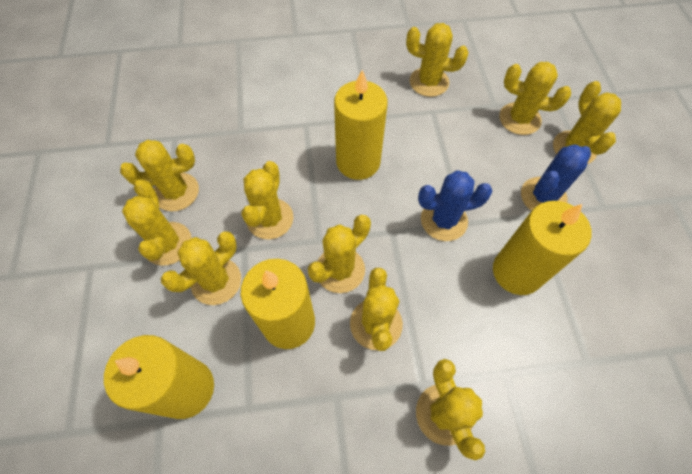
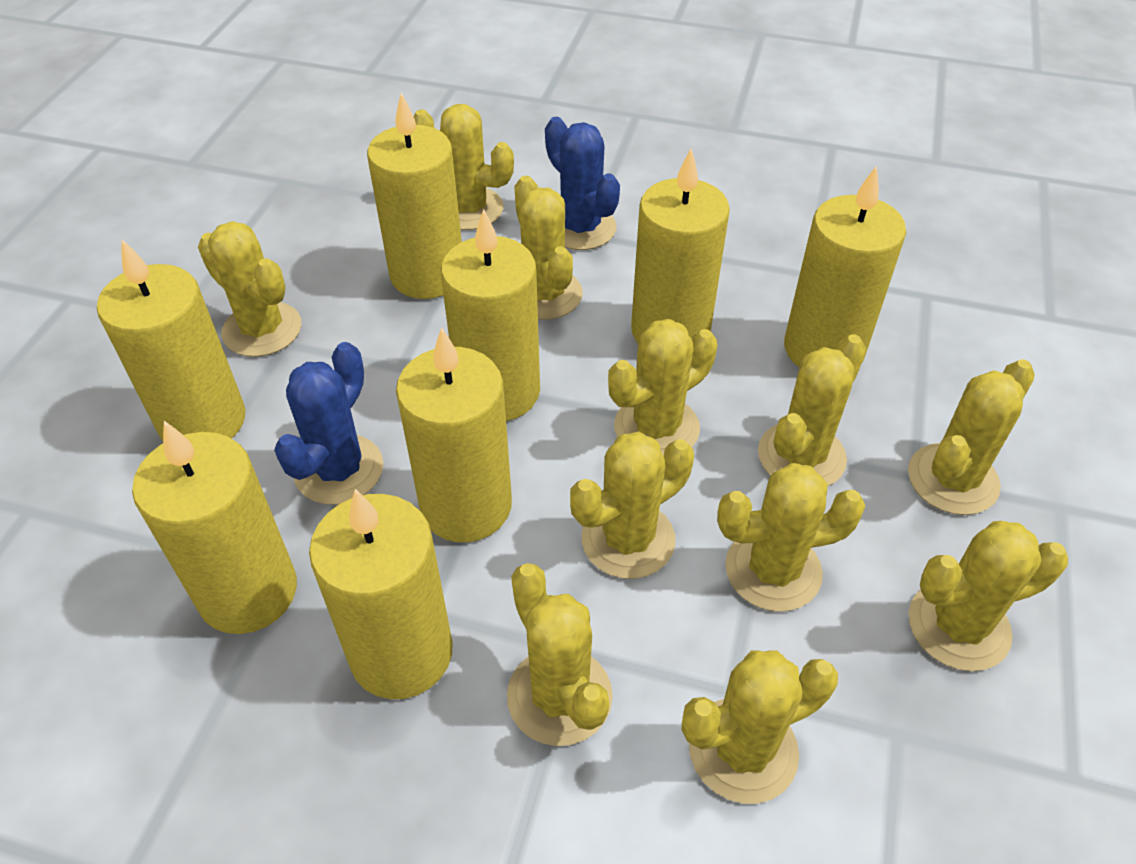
yellow cactus: 10 -> 11
yellow candle: 4 -> 8

